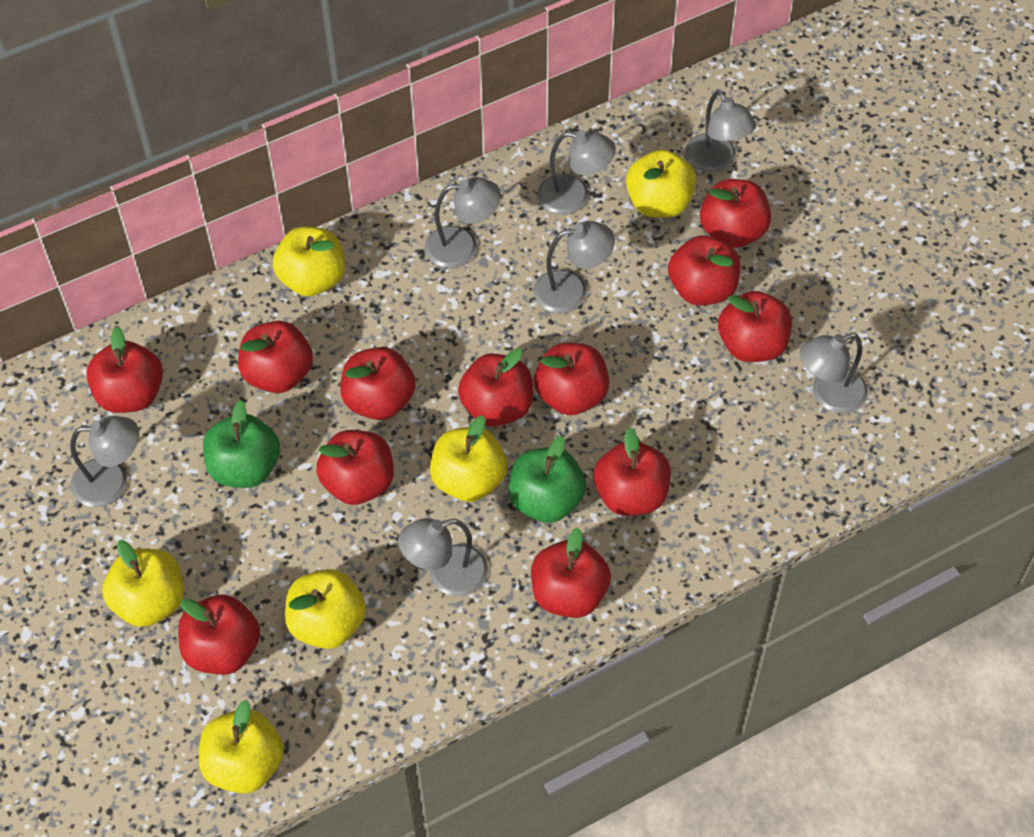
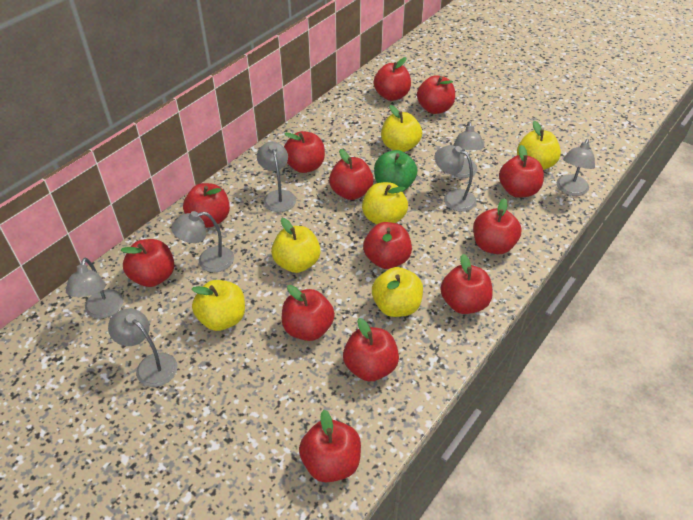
green apple: 2 -> 1
red apple: 12 -> 13

